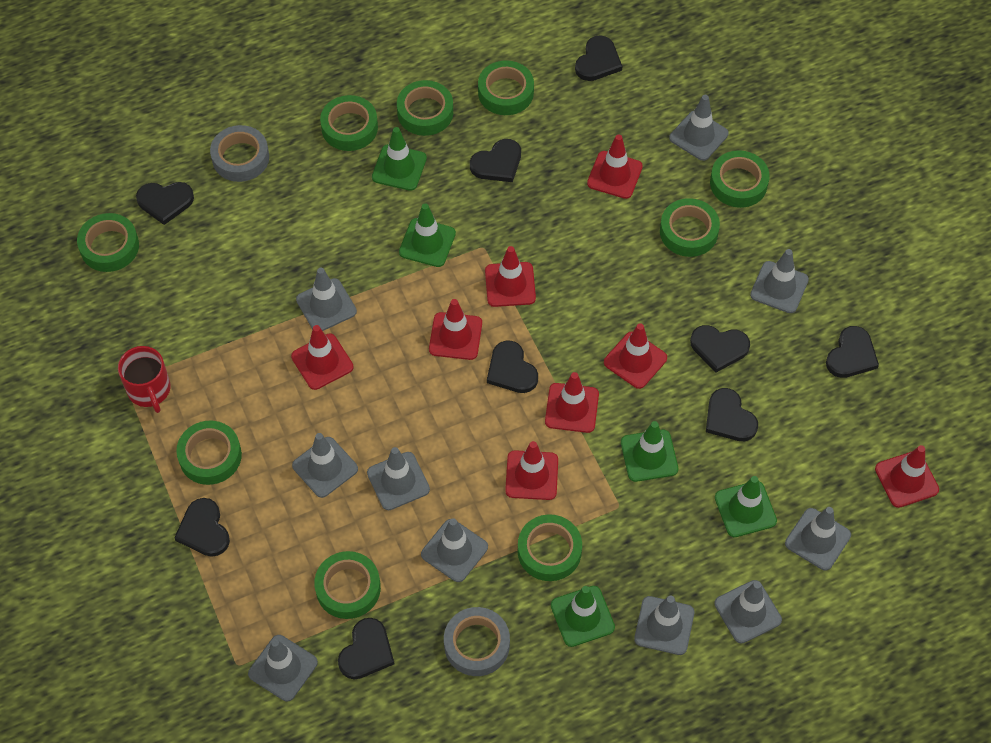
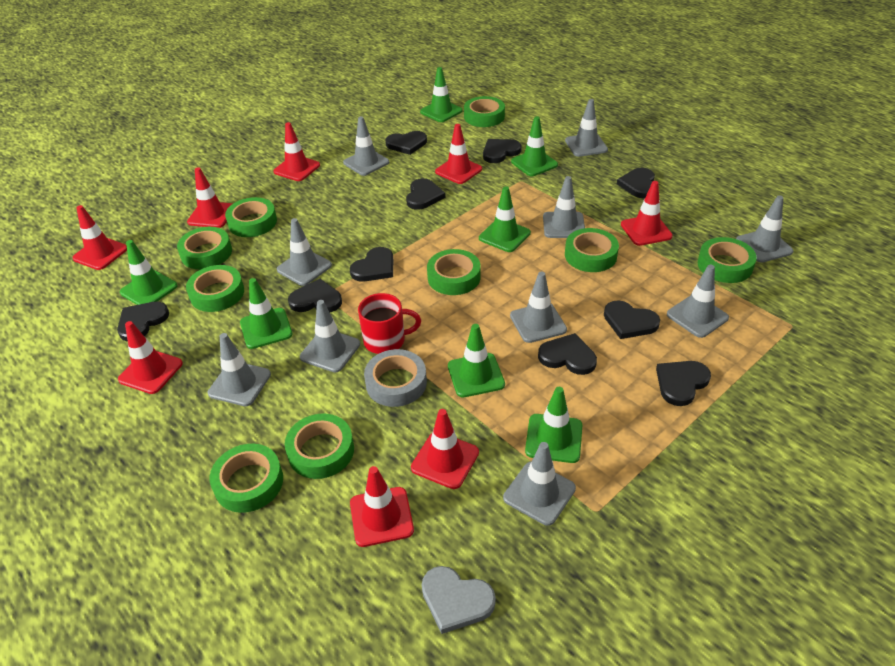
black heart: 9 -> 10
green traffic cone: 5 -> 7
grey heart: 0 -> 1
grey tape: 2 -> 1

